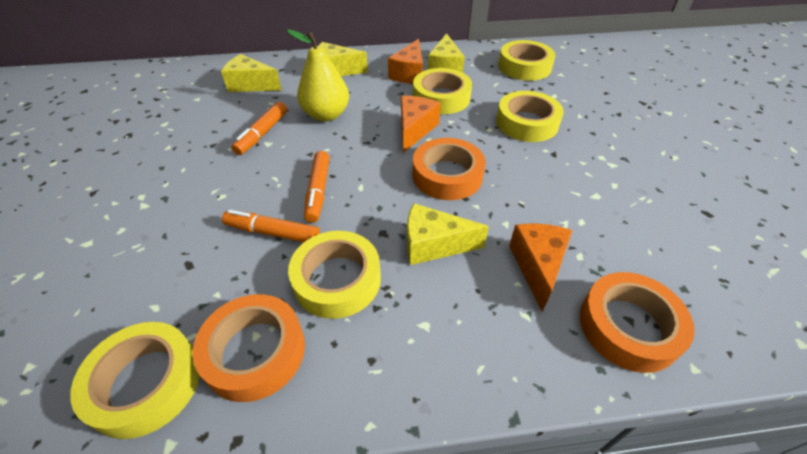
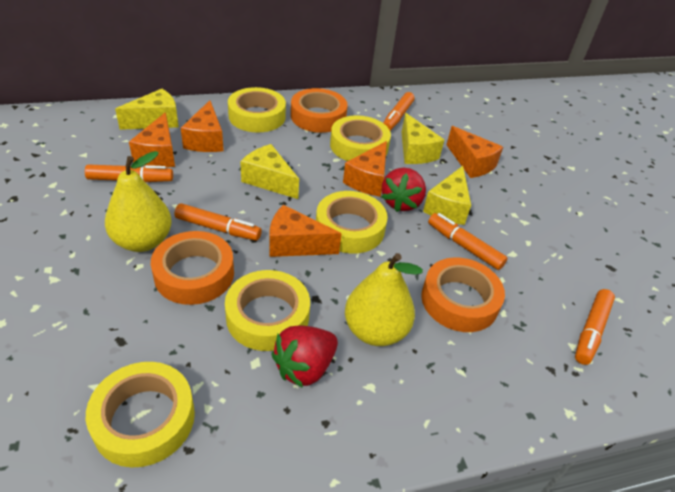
orange cheese: 3 -> 5
orange marker: 3 -> 5
red strawberry: 0 -> 2
yellow pear: 1 -> 2

